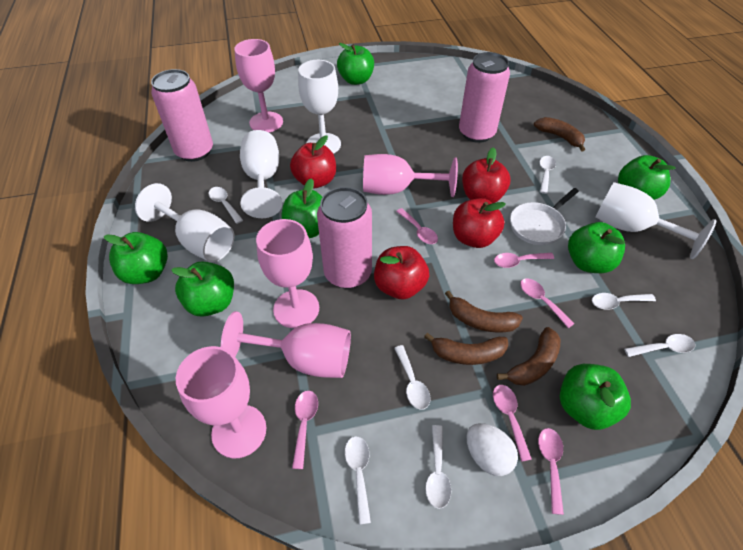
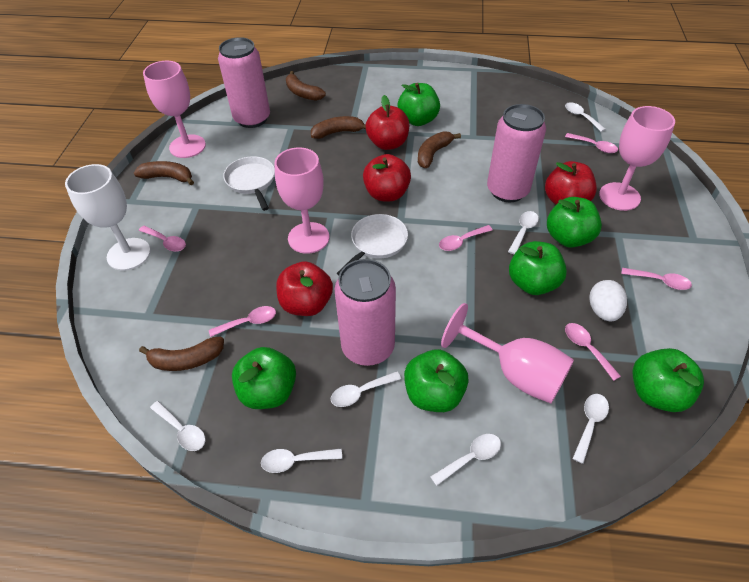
brown banana: 4 -> 5
green apple: 7 -> 6
pink goblet: 5 -> 4
white goblet: 4 -> 1
white pan: 1 -> 2

